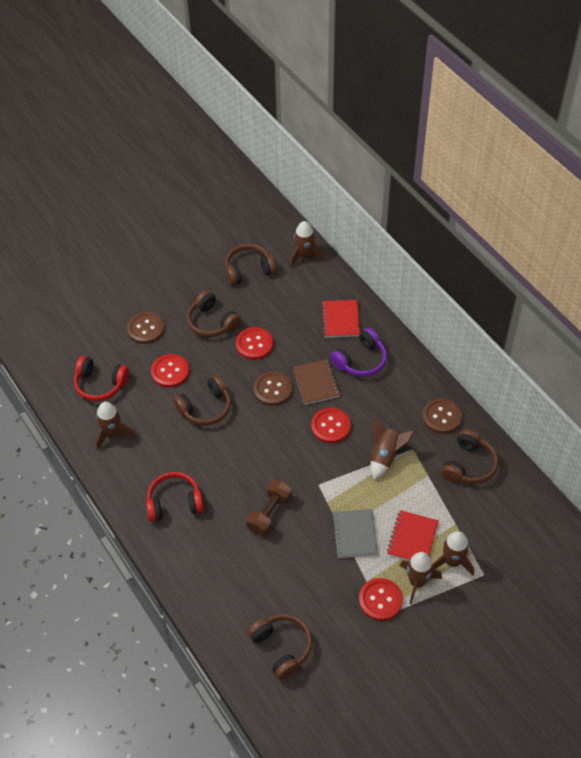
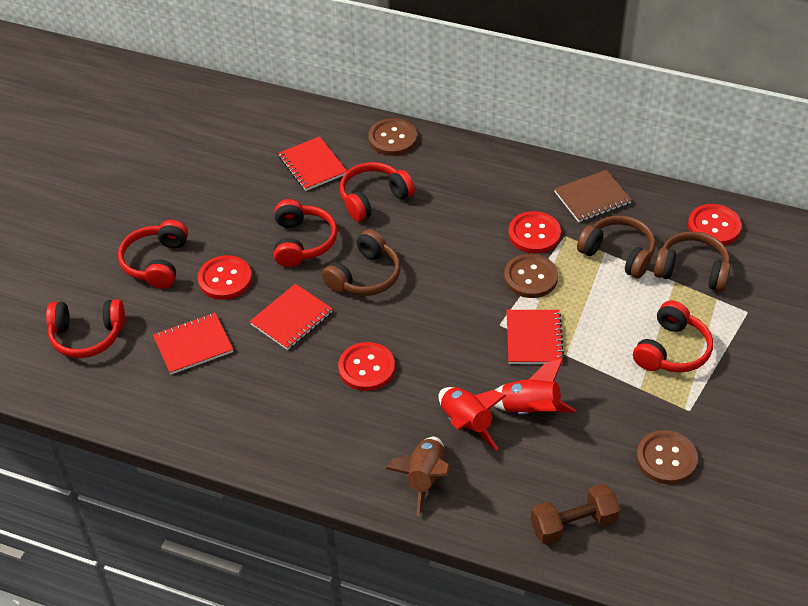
brown headphones: 5 -> 3
brown rocket: 5 -> 1
grey notebook: 1 -> 0
purple headphones: 1 -> 0
red headphones: 2 -> 5
red notebook: 2 -> 4
red rocket: 0 -> 2

